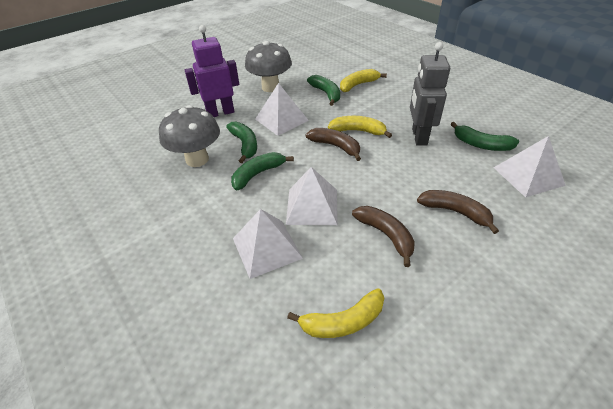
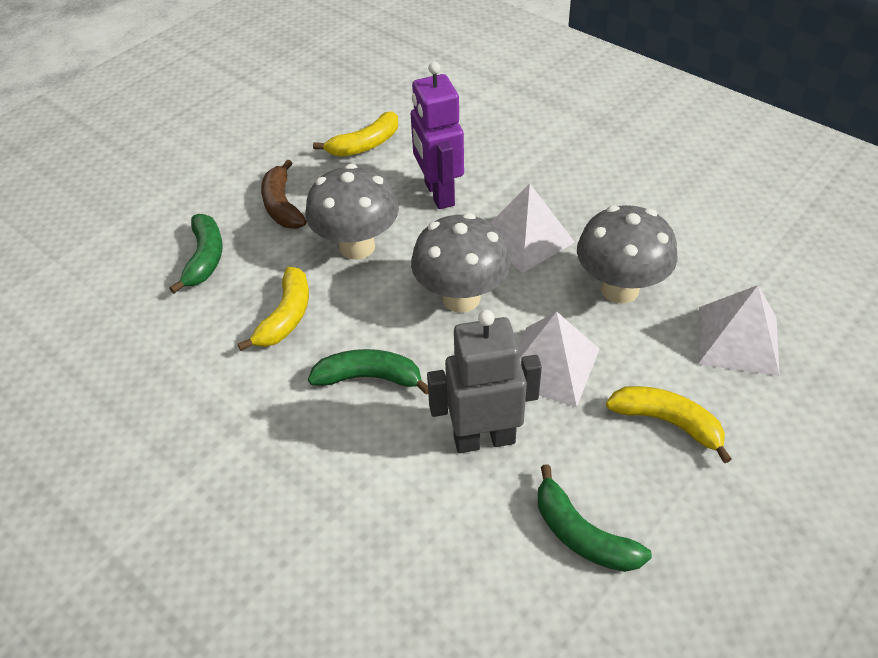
brown banana: 3 -> 1
green banana: 4 -> 3
grey mushroom: 2 -> 3
white pyramid: 4 -> 3

